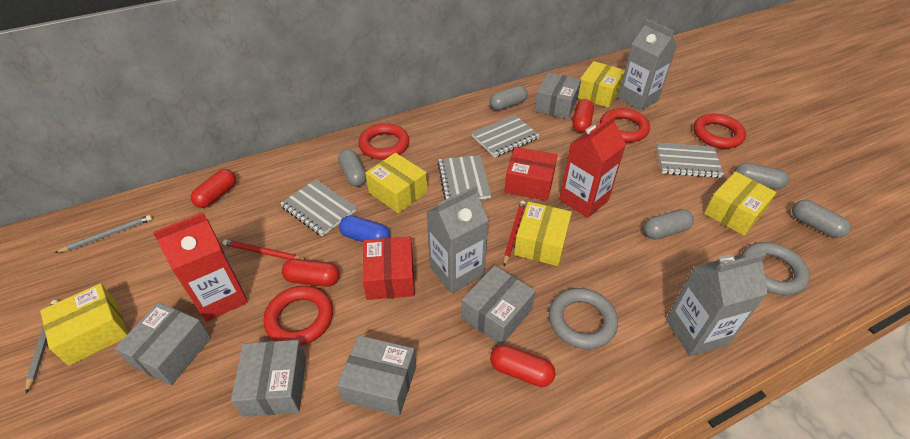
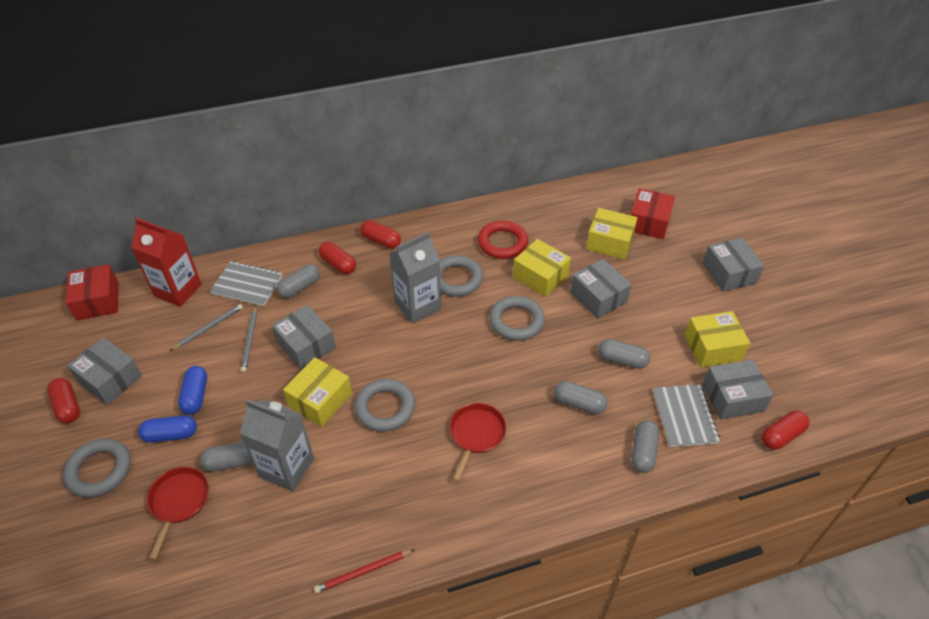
blue capsule: 1 -> 2
grey carton: 3 -> 2
grey notebook: 4 -> 2
grey ring: 2 -> 4
red carton: 2 -> 1
red pan: 0 -> 2
red pencil: 2 -> 1
red ring: 4 -> 1
yellow box: 5 -> 4

